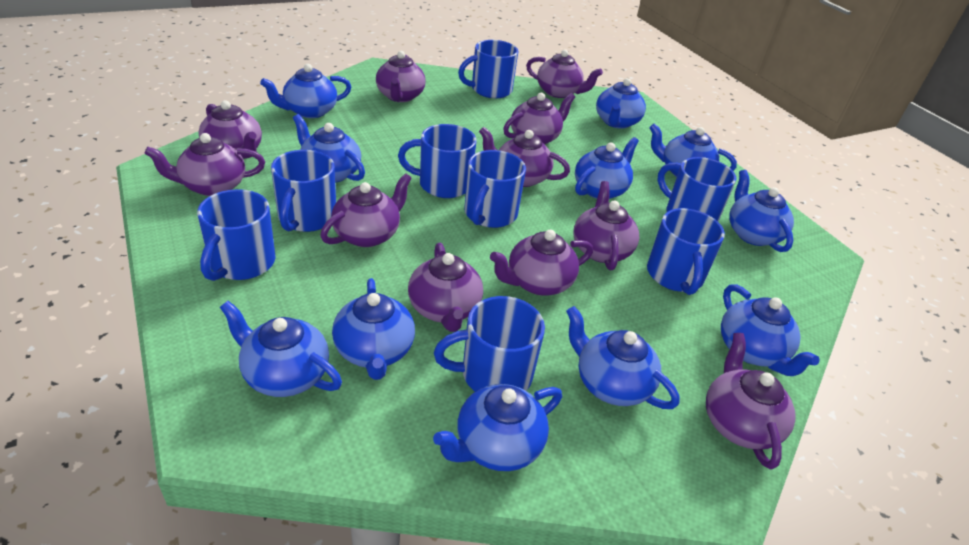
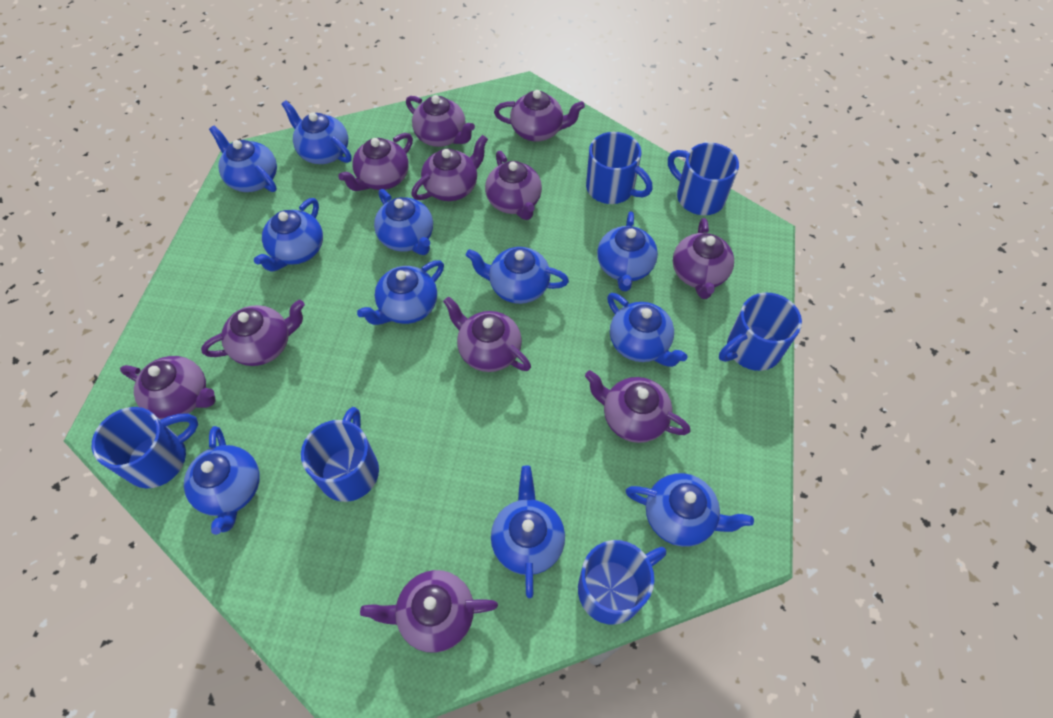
blue mug: 8 -> 6

